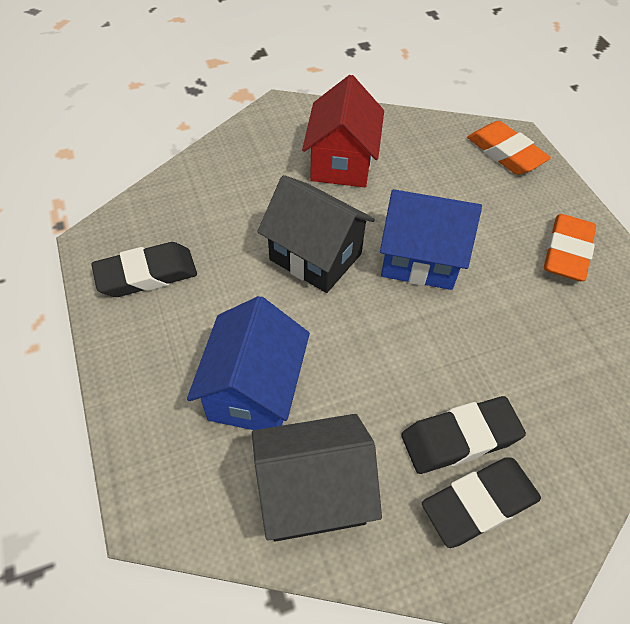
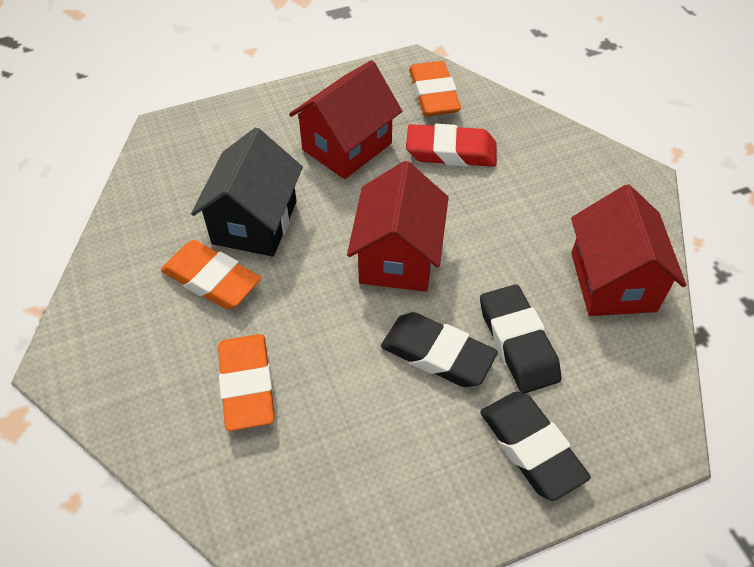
black house: 2 -> 1
blue house: 2 -> 0
orange eraser: 2 -> 3
red eraser: 0 -> 1
red house: 1 -> 3

